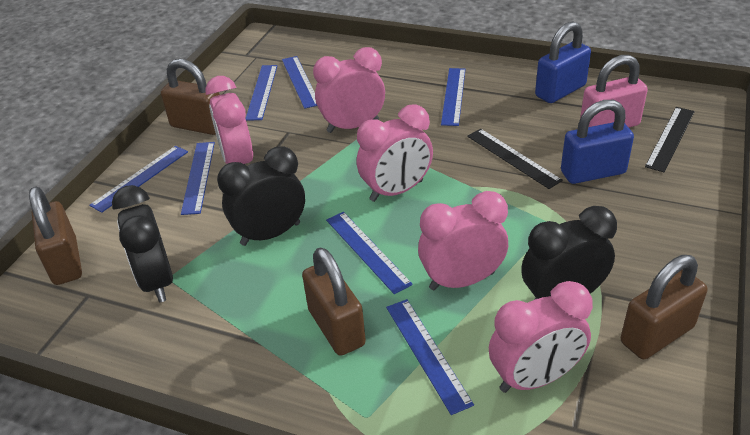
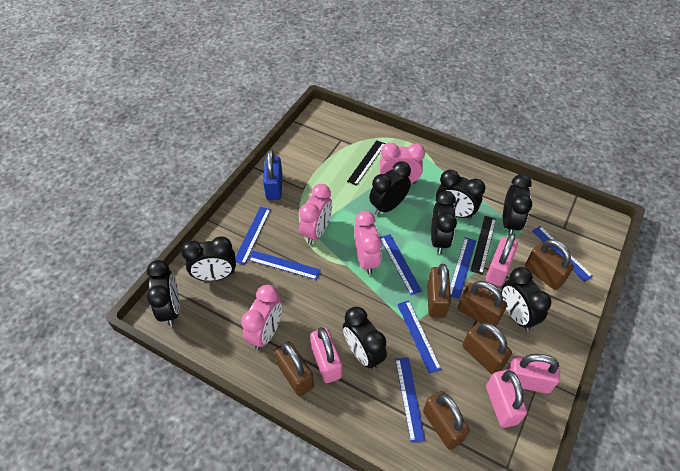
black clock: 3 -> 8
blue padlock: 2 -> 1
brown padlock: 4 -> 6
pink clock: 5 -> 4
pink padlock: 1 -> 4

